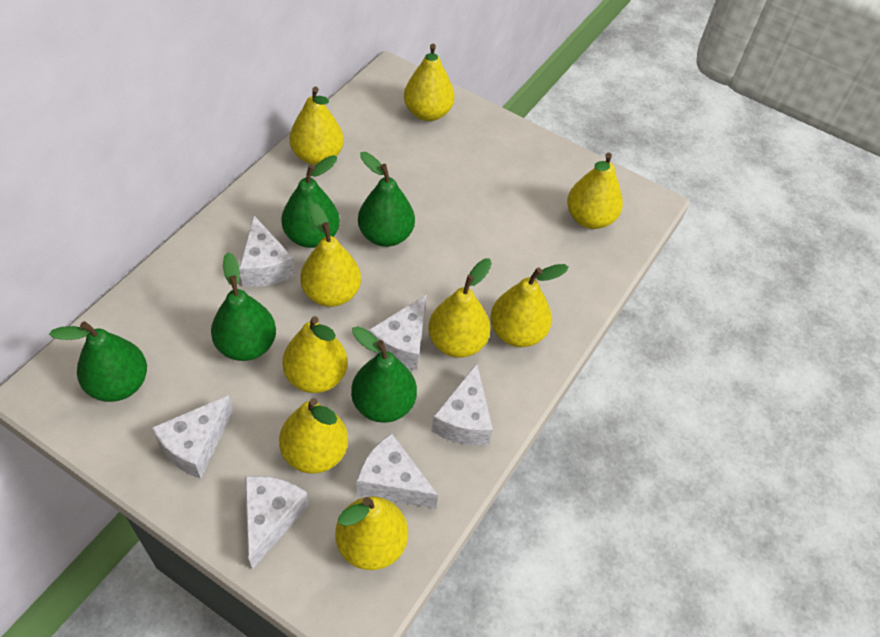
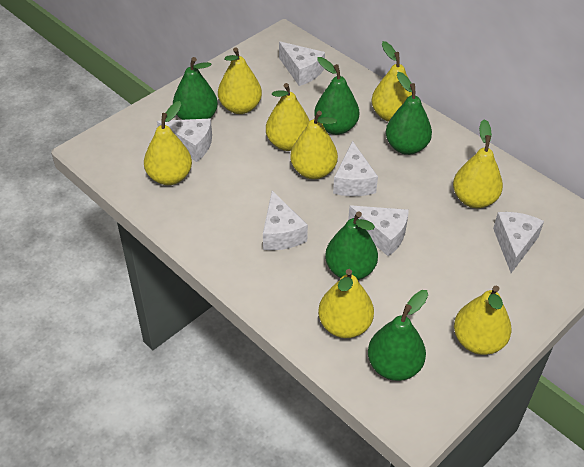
yellow pear: 9 -> 8

